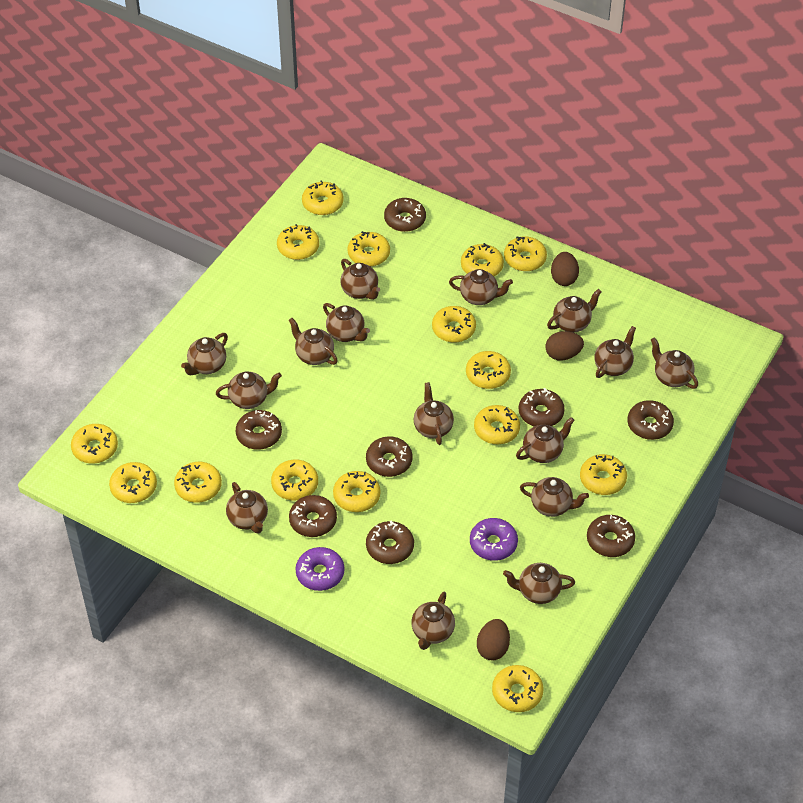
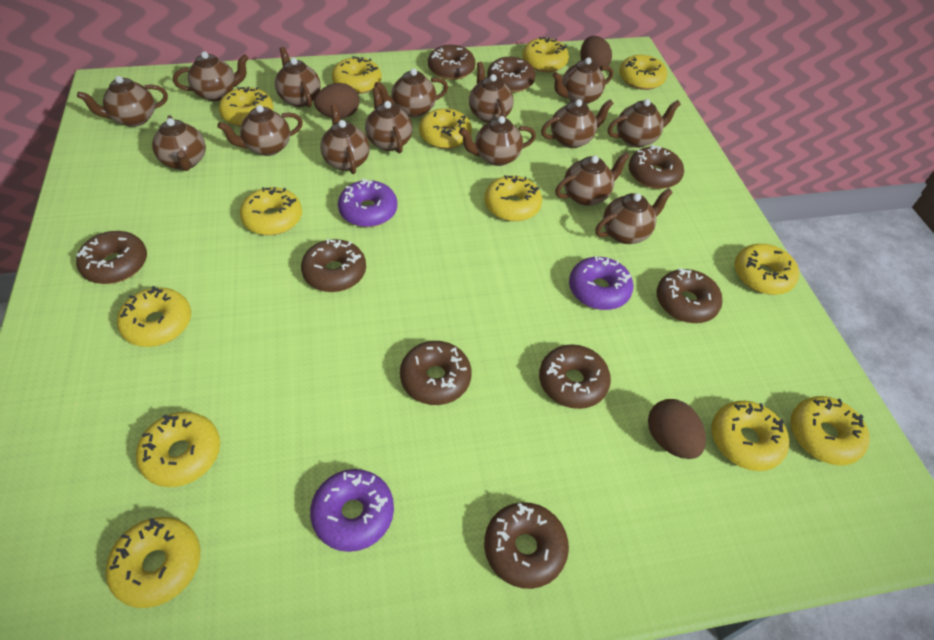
brown donut: 8 -> 9
purple donut: 2 -> 3
yellow donut: 15 -> 13

